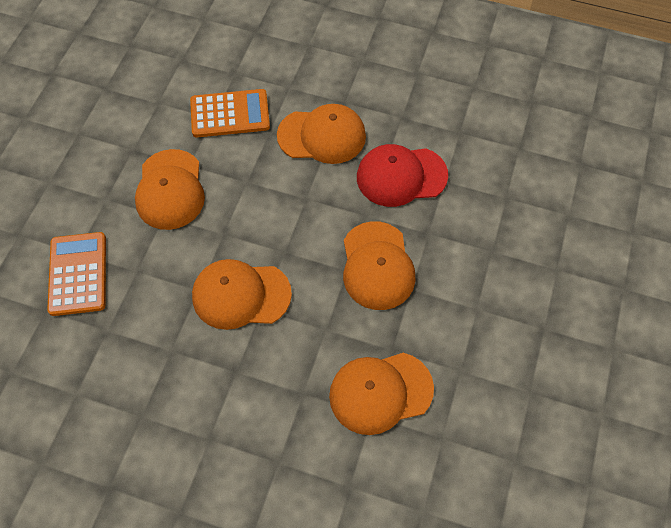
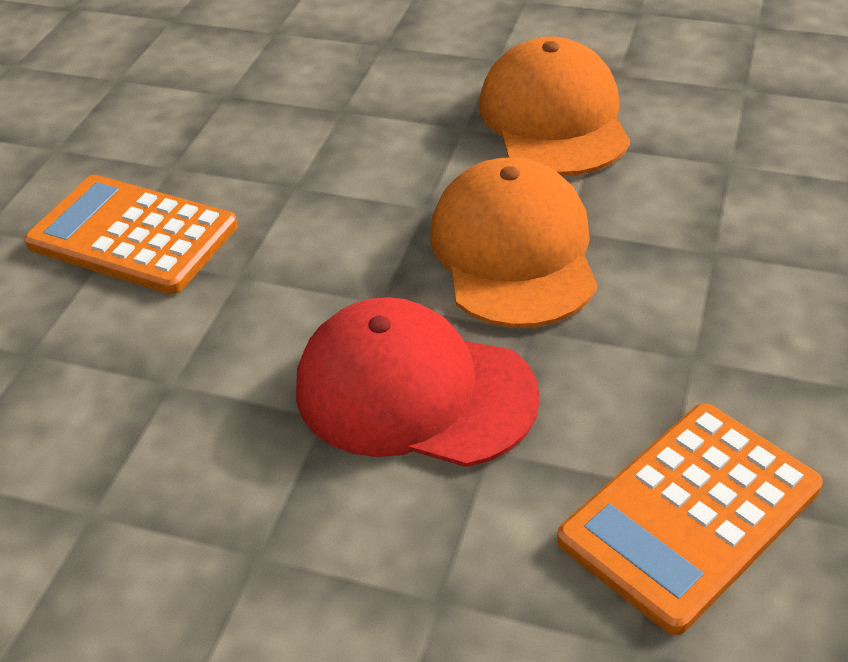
orange cap: 5 -> 2

